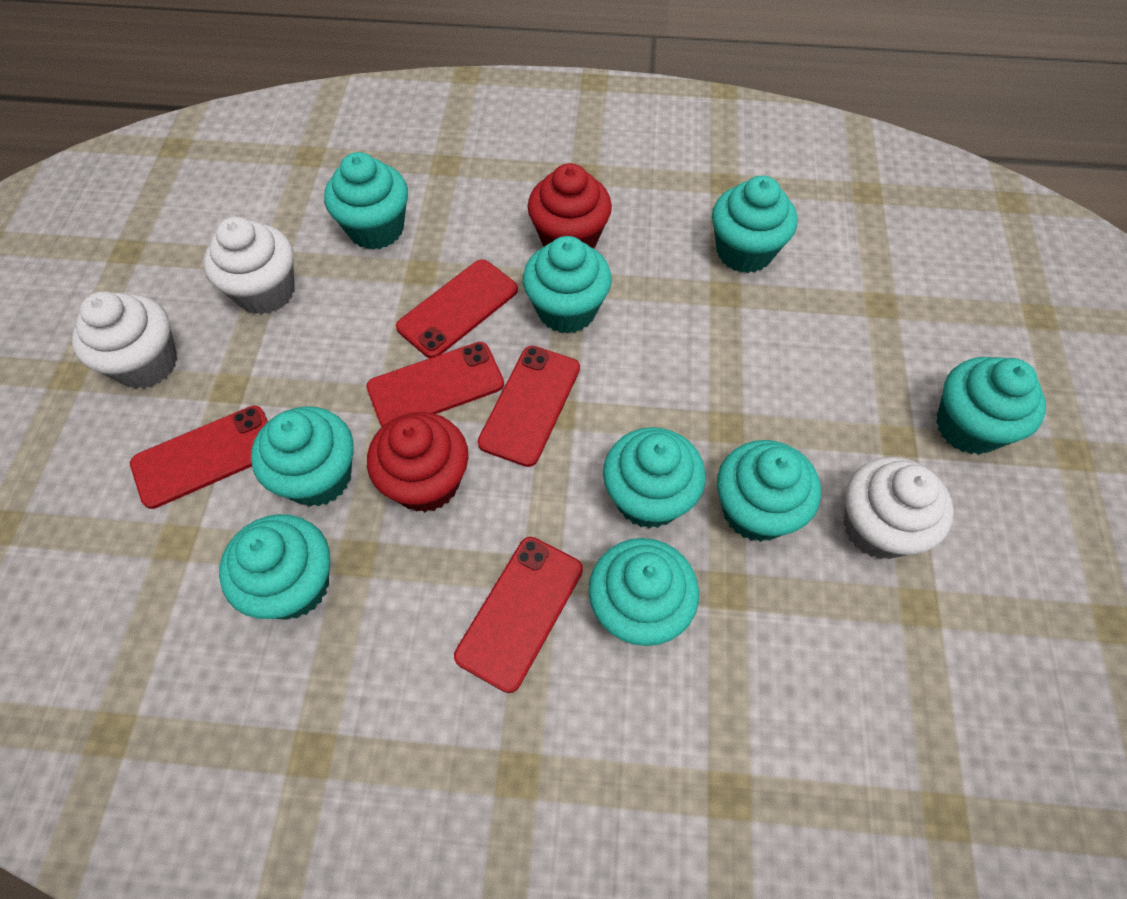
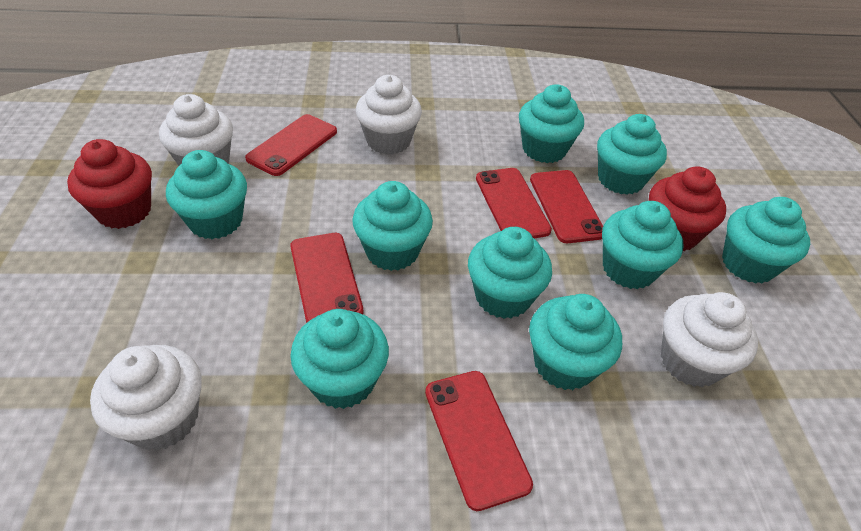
white cupcake: 3 -> 4

